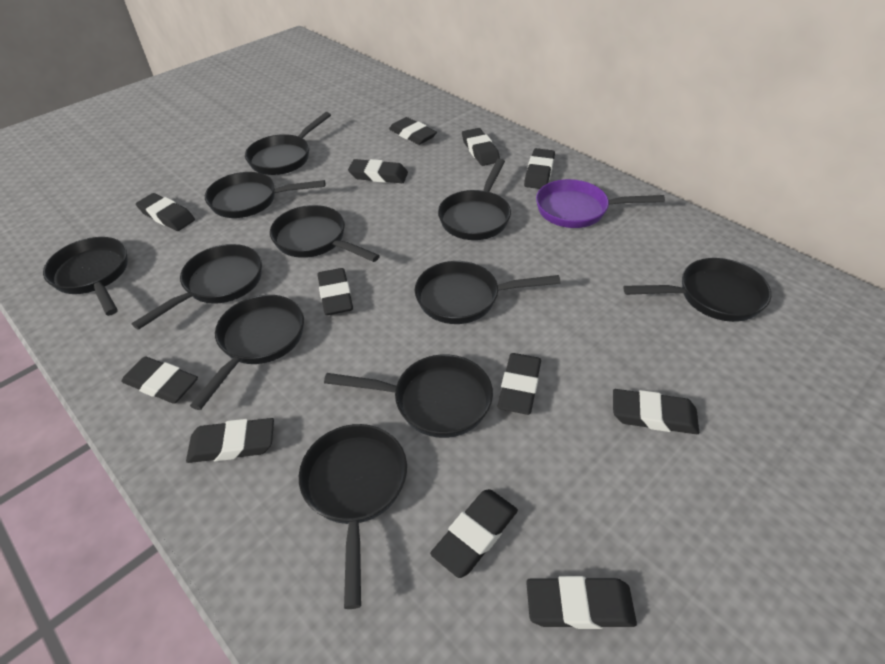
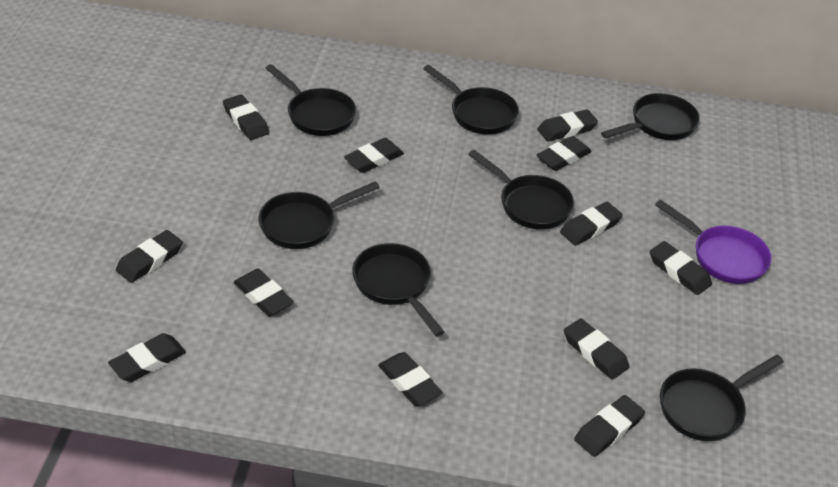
black pan: 11 -> 7

